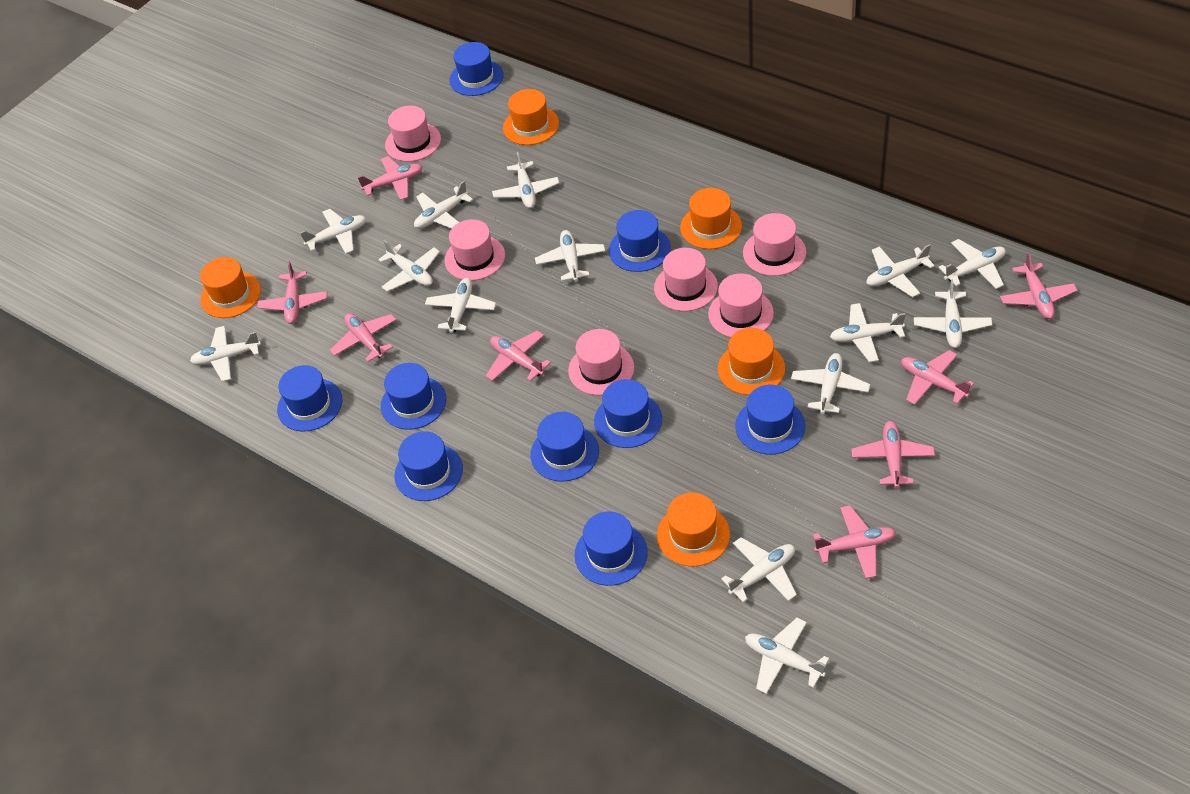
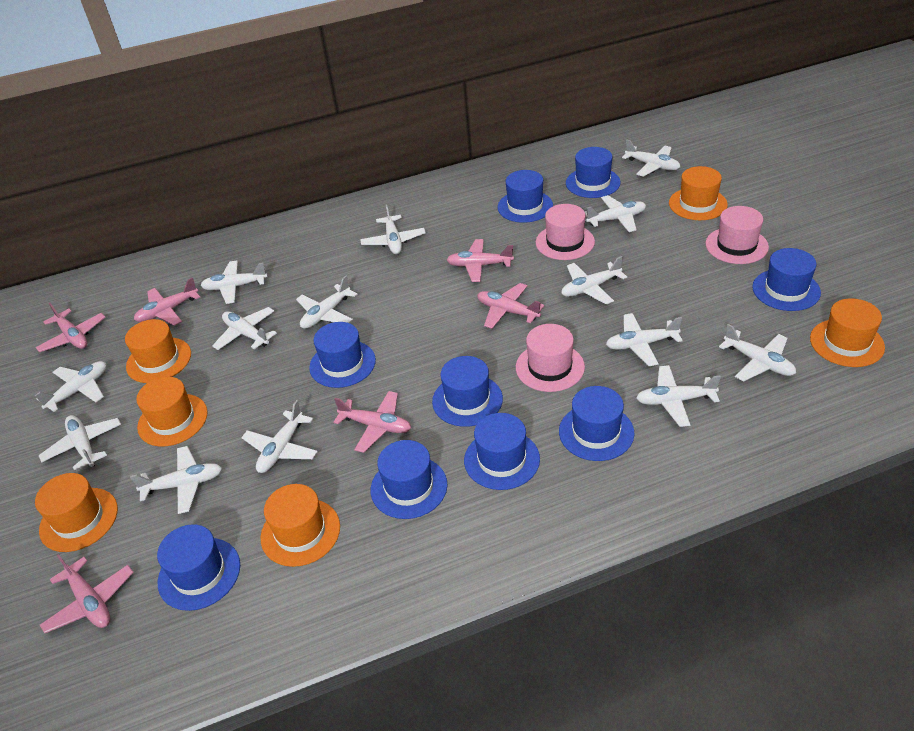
orange hat: 5 -> 6
pink hat: 6 -> 3
pink plane: 8 -> 6

